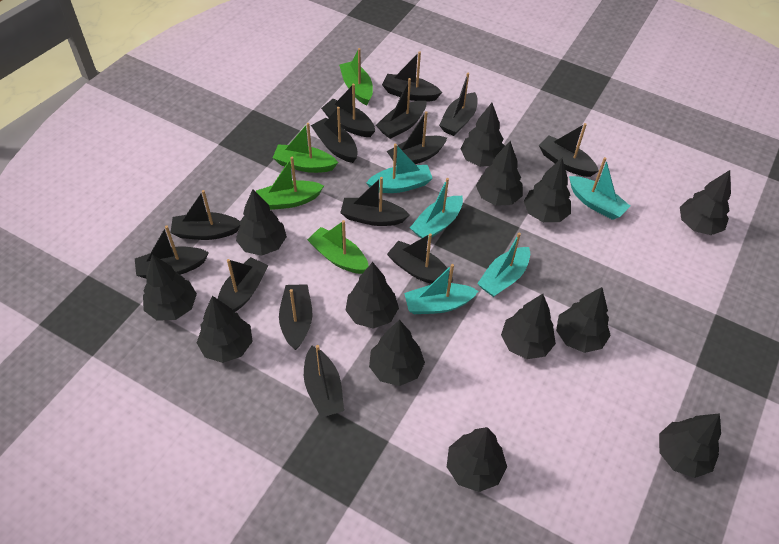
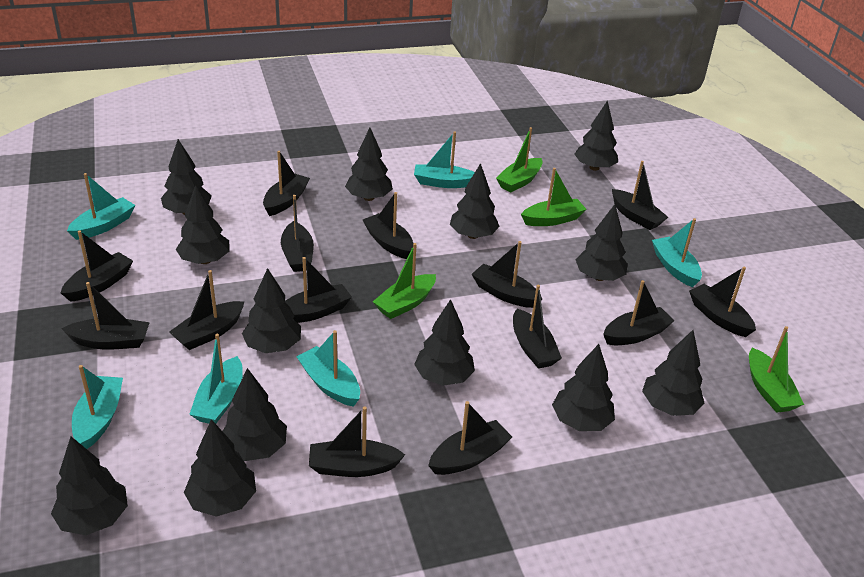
turquoise boat: 5 -> 6

